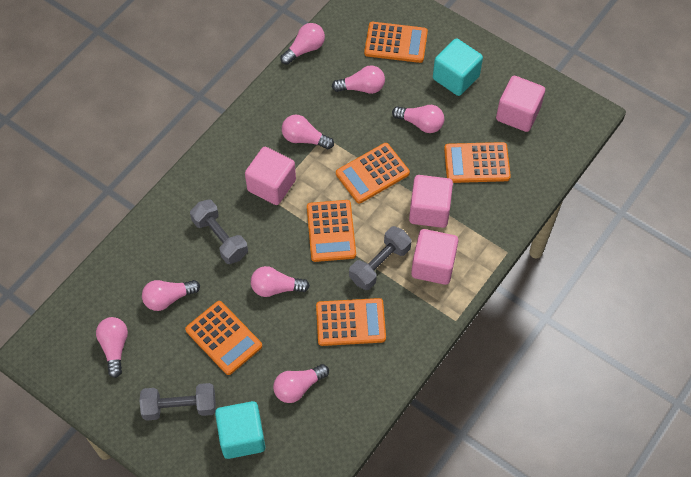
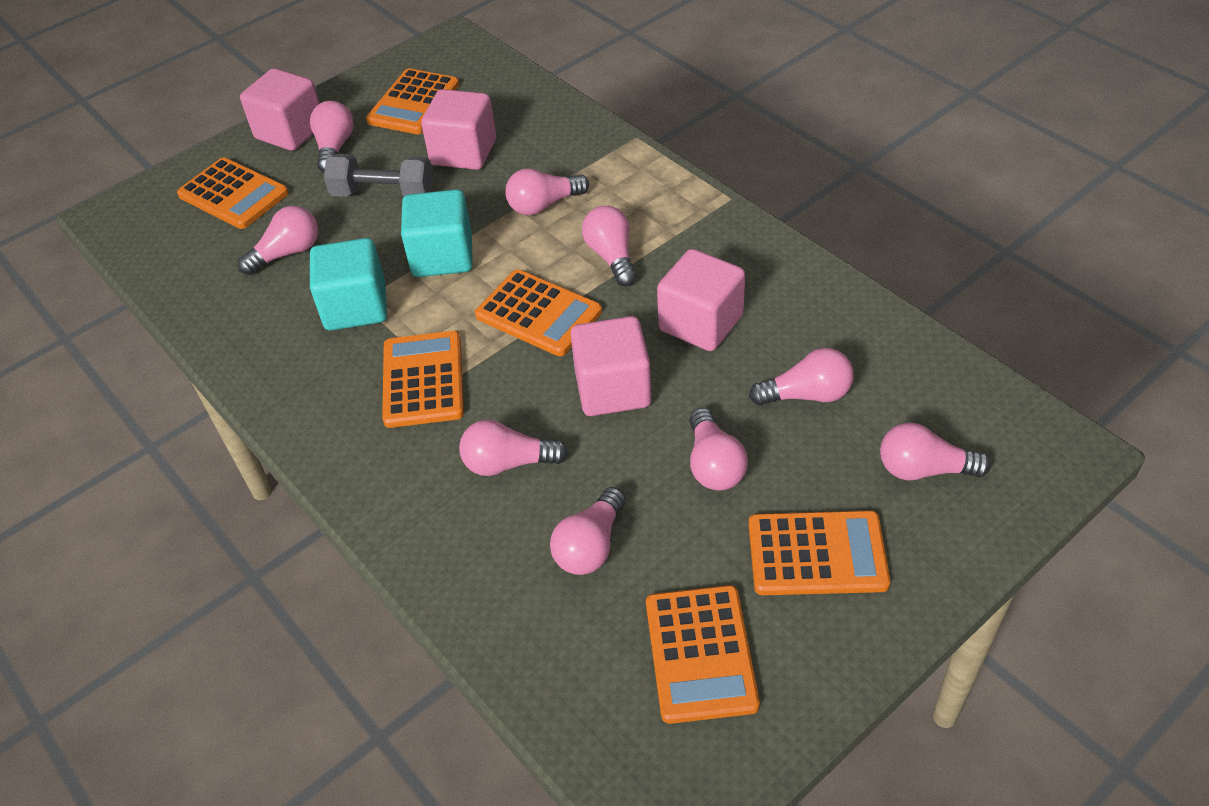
grey dumbbell: 3 -> 1
pink light bulb: 8 -> 9

